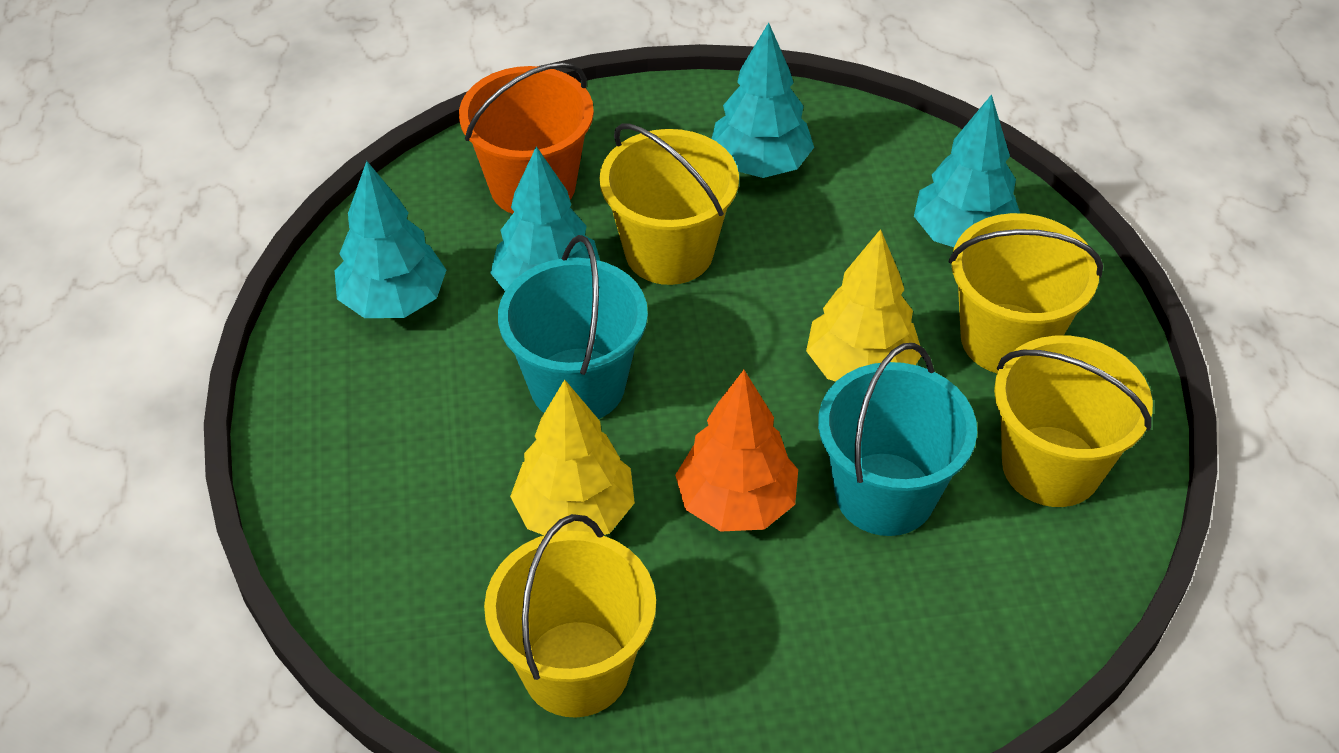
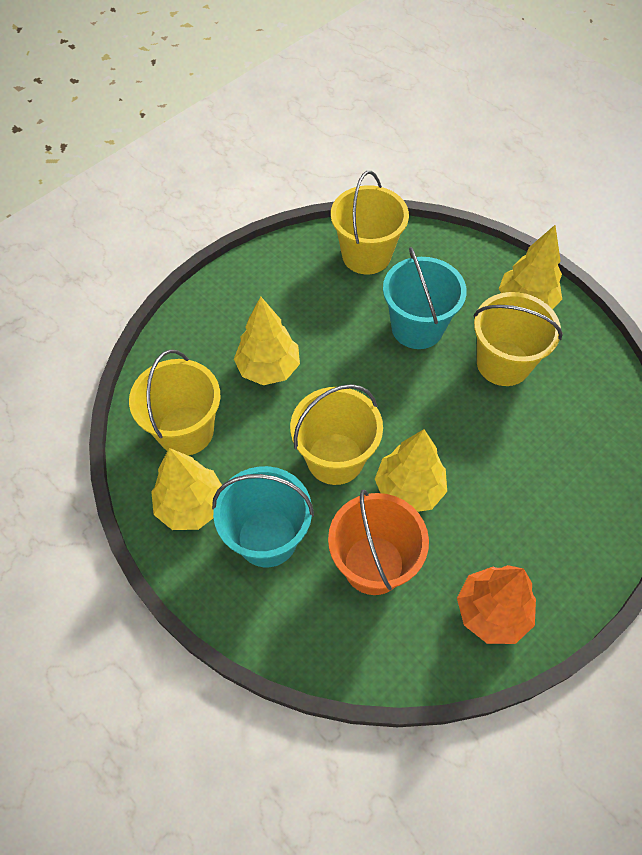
turquoise tree: 4 -> 0
yellow tree: 2 -> 4

